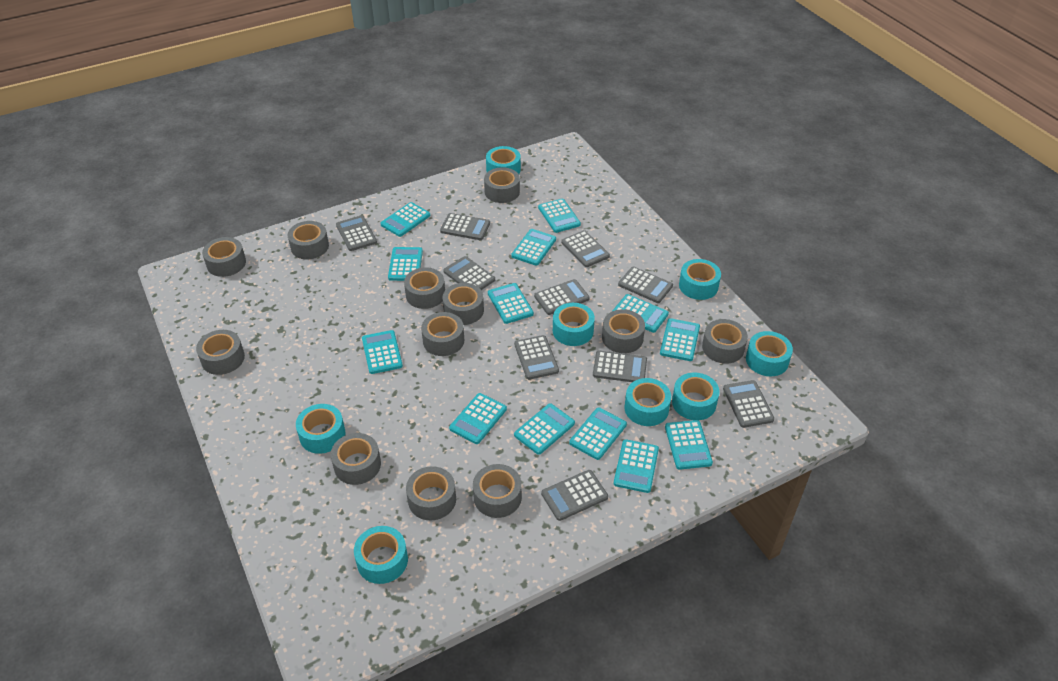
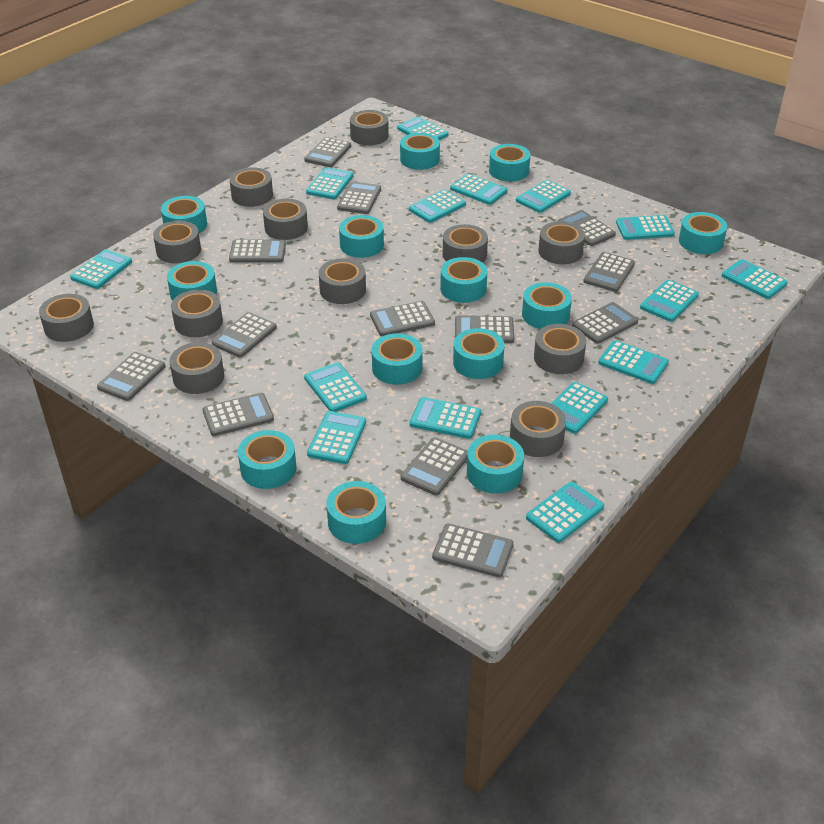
grey calculator: 10 -> 13
turquoise calculator: 13 -> 15
turquoise tape: 8 -> 13

